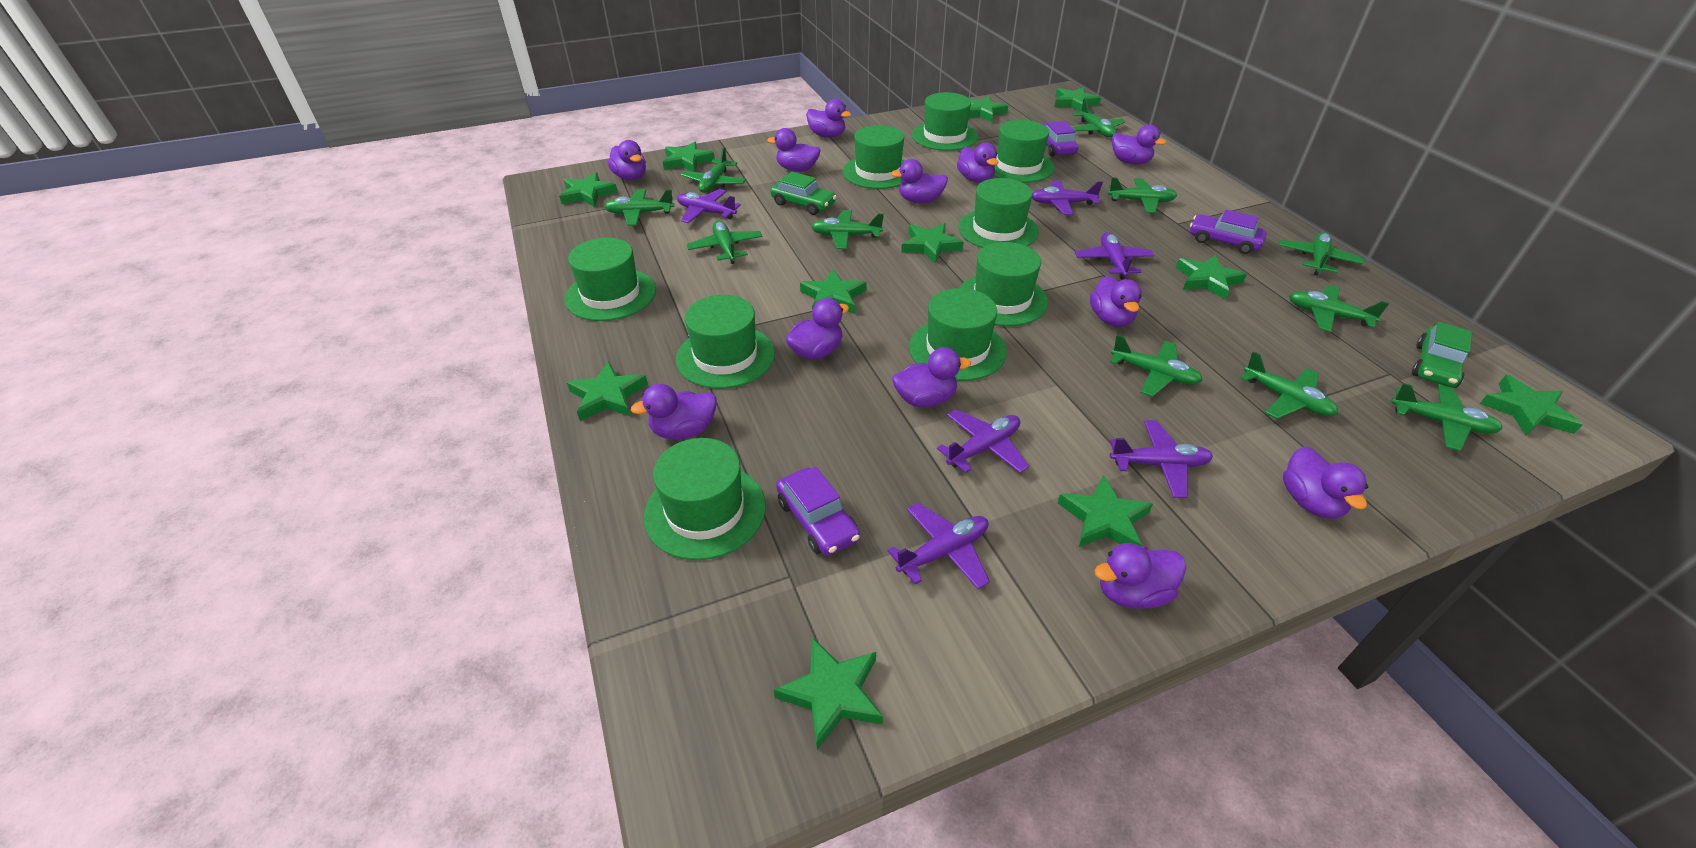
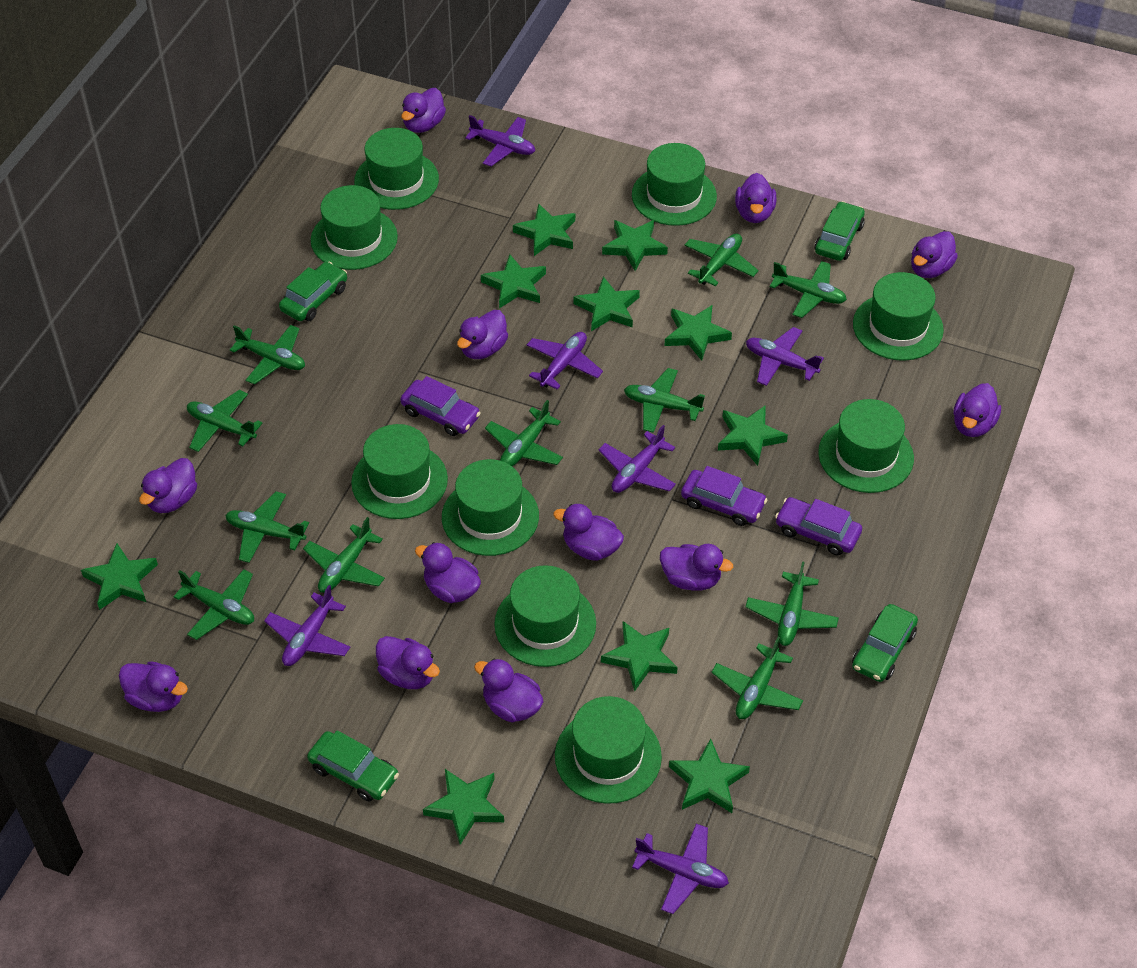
green car: 2 -> 4
green star: 11 -> 10

